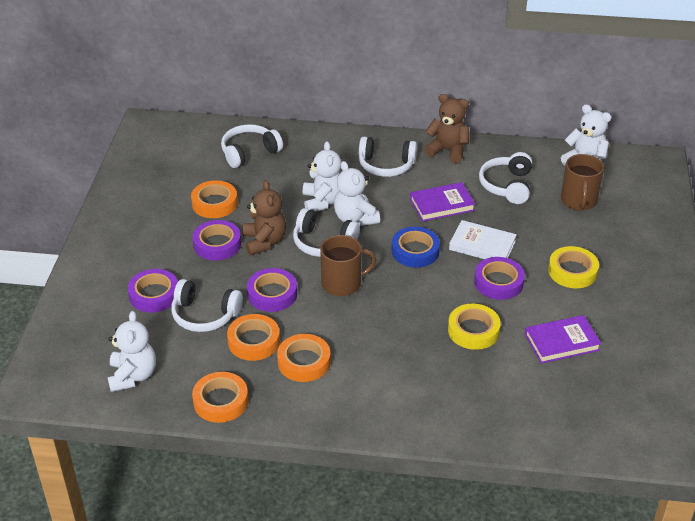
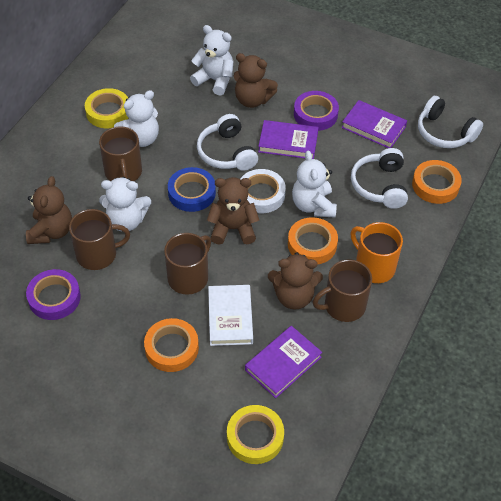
brown mug: 2 -> 4
brown teddy bear: 2 -> 4
orange mug: 0 -> 1
orange tape: 4 -> 3
purple book: 2 -> 3
purple tape: 4 -> 2
white headphones: 5 -> 3
white tape: 0 -> 1

